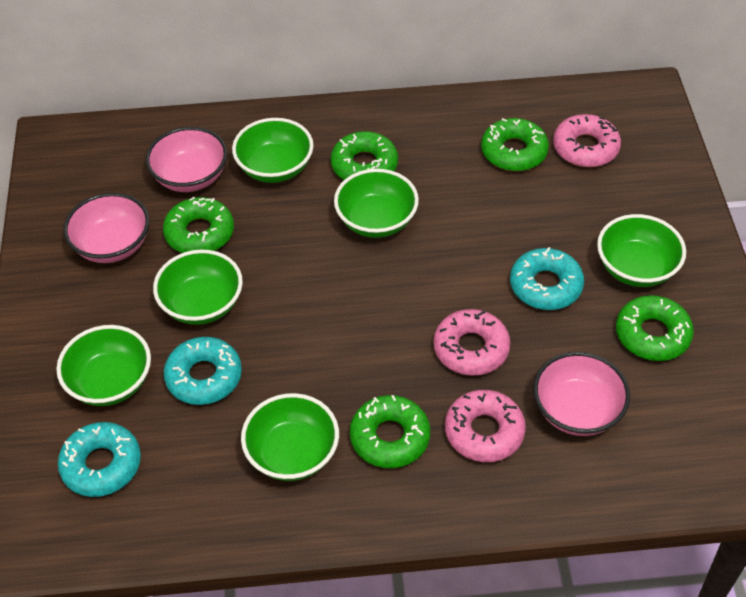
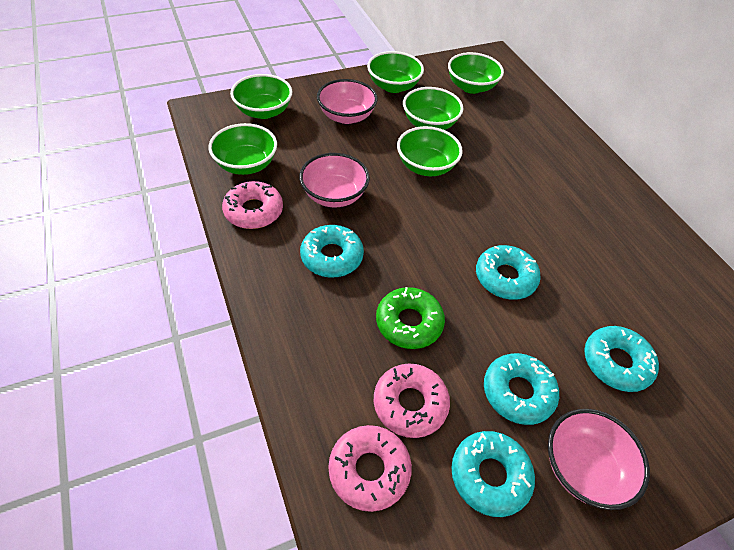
green donut: 5 -> 1
turquoise donut: 3 -> 5

